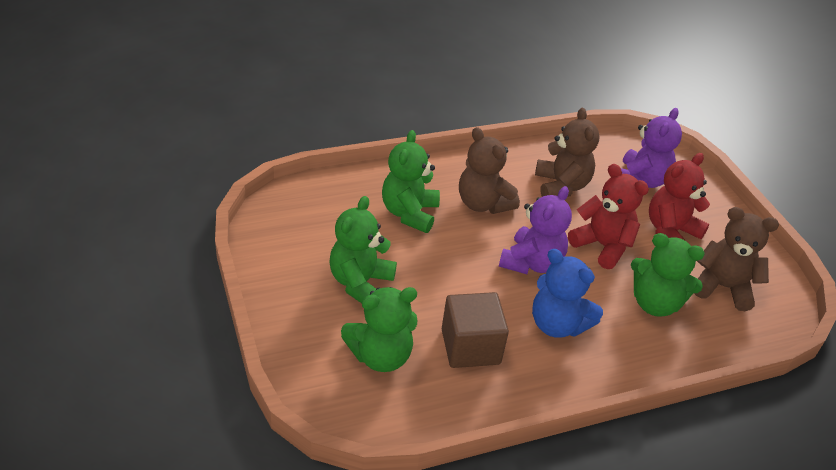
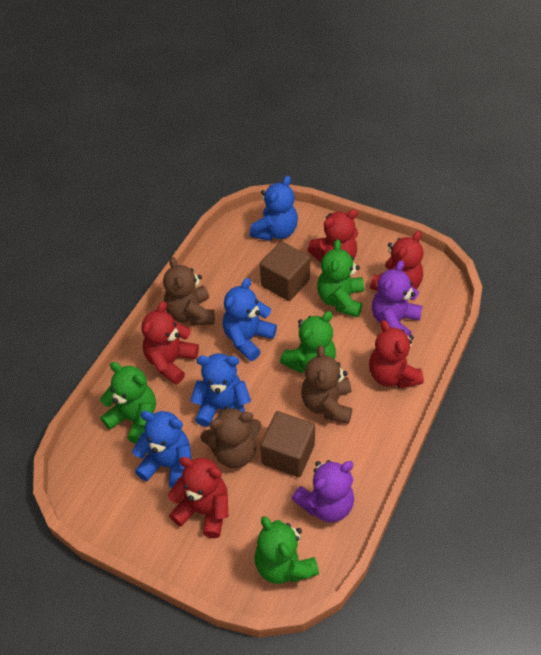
blue teddy bear: 1 -> 4
brown cube: 1 -> 2
red teddy bear: 2 -> 5

